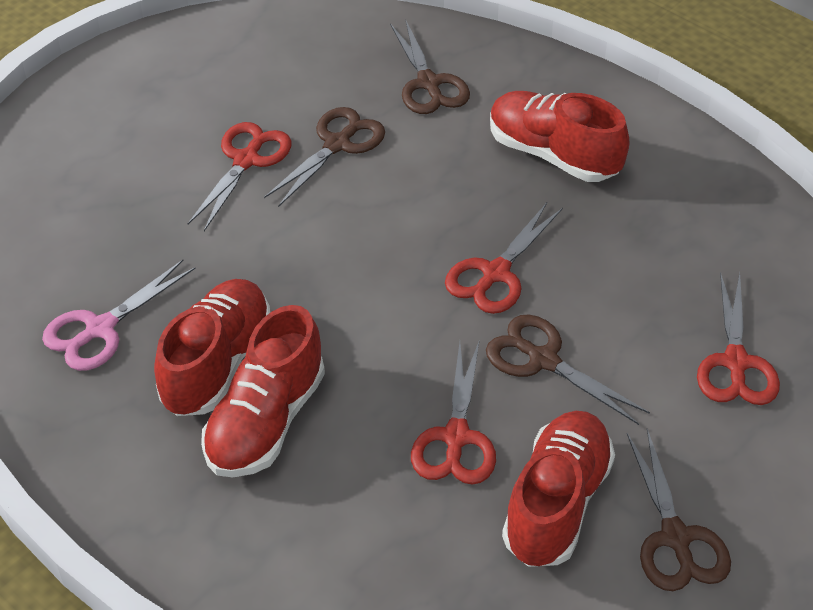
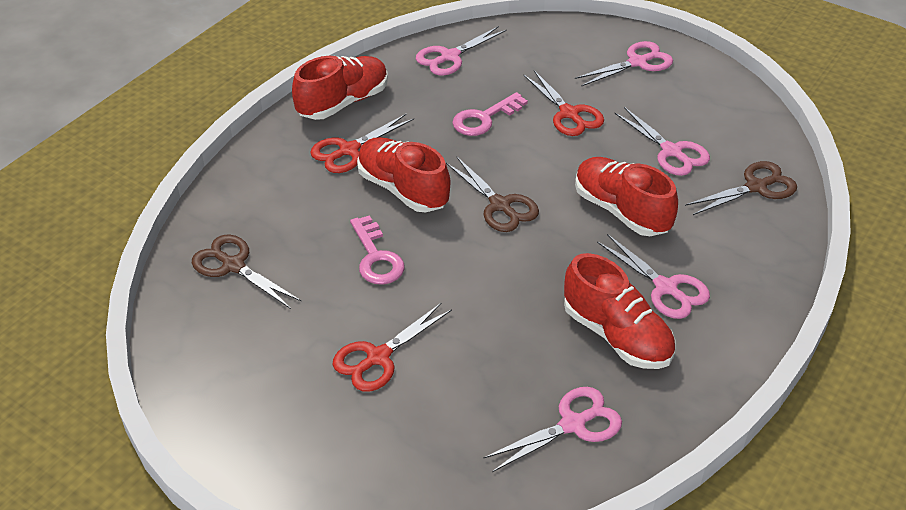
brown scissors: 4 -> 3
pink key: 0 -> 2
pink scissors: 1 -> 5
red scissors: 4 -> 3

